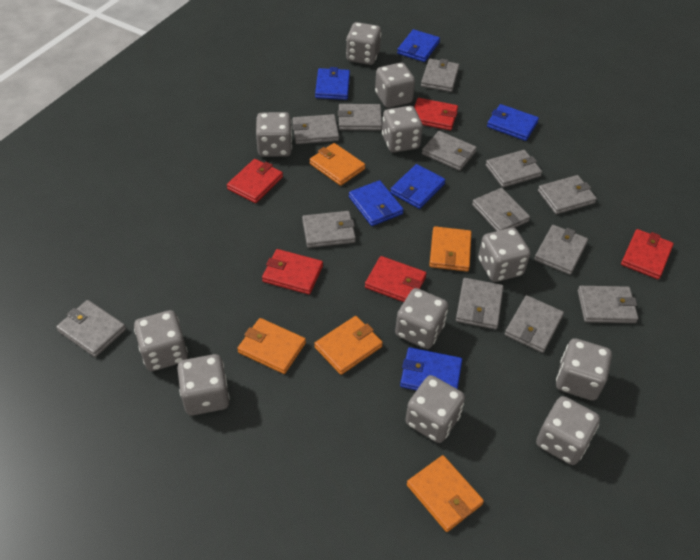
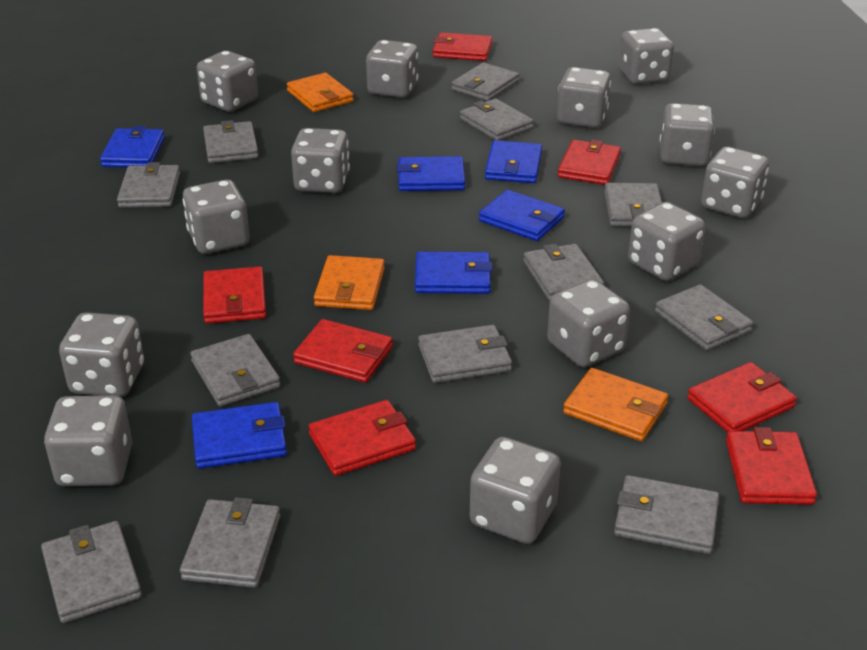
grey dice: 11 -> 13
grey wallet: 13 -> 12
orange wallet: 5 -> 3
red wallet: 5 -> 7

